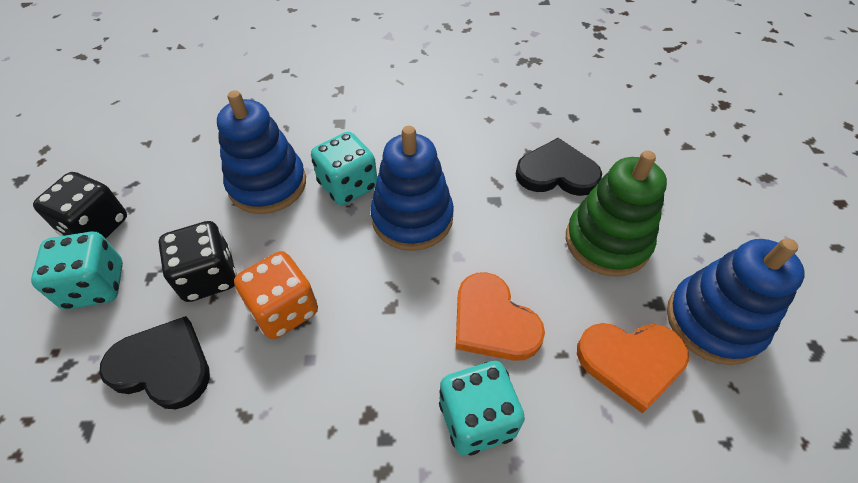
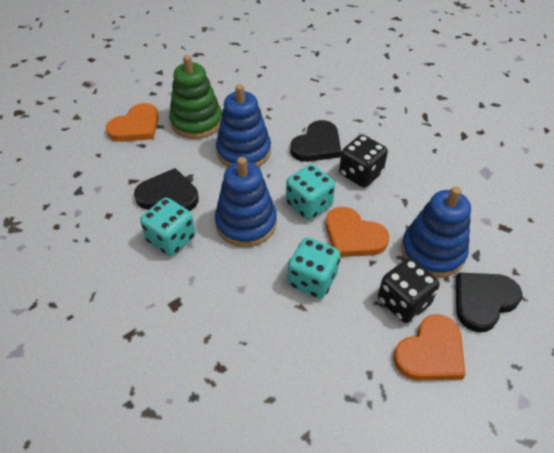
black heart: 2 -> 3
orange dice: 1 -> 0
orange heart: 2 -> 3

